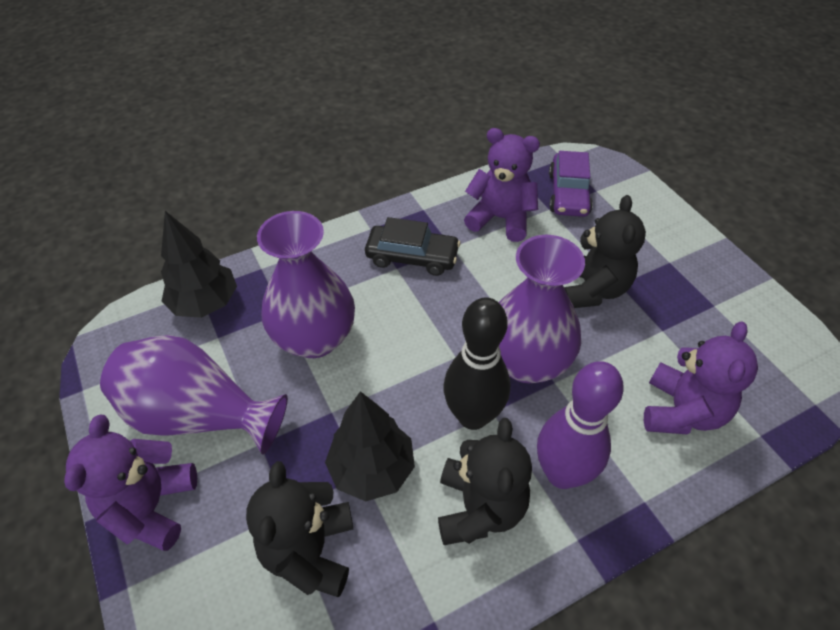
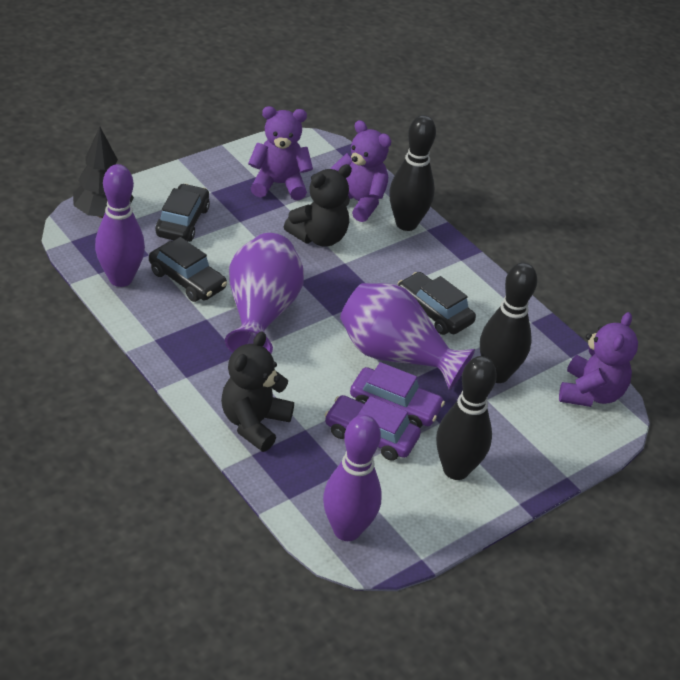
black bowling pin: 1 -> 3
black car: 1 -> 3
black teddy bear: 3 -> 2
black tree: 2 -> 1
purple bowling pin: 1 -> 2
purple car: 1 -> 2
purple vase: 3 -> 2

